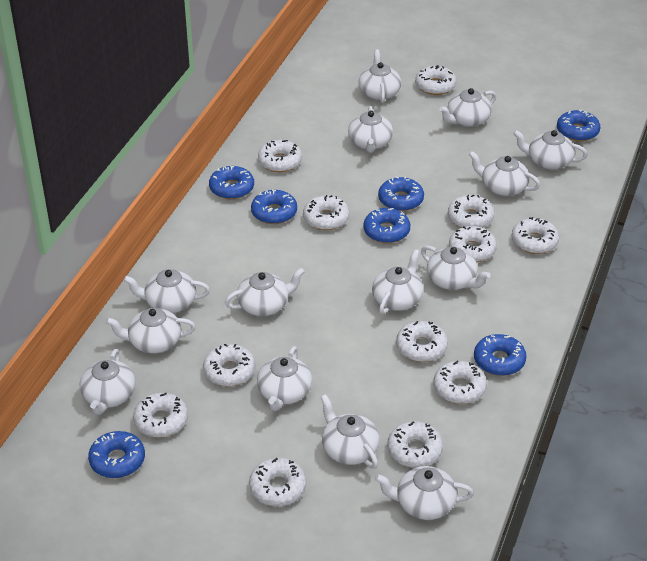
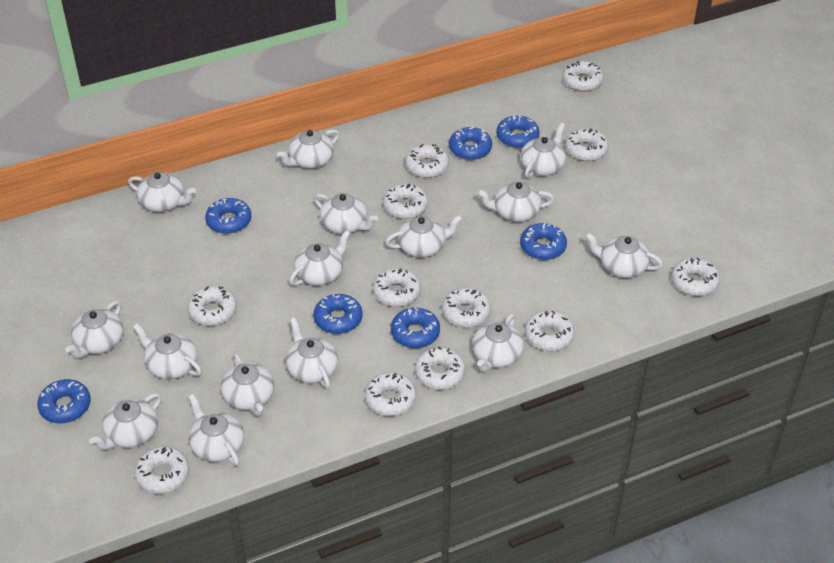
white teapot: 14 -> 15

